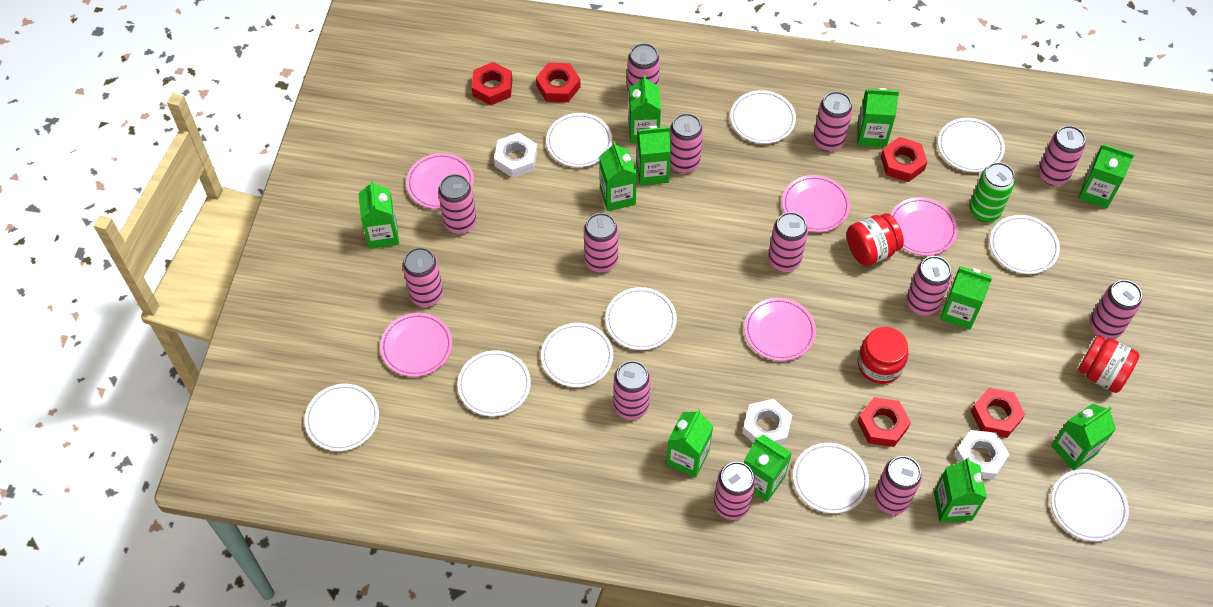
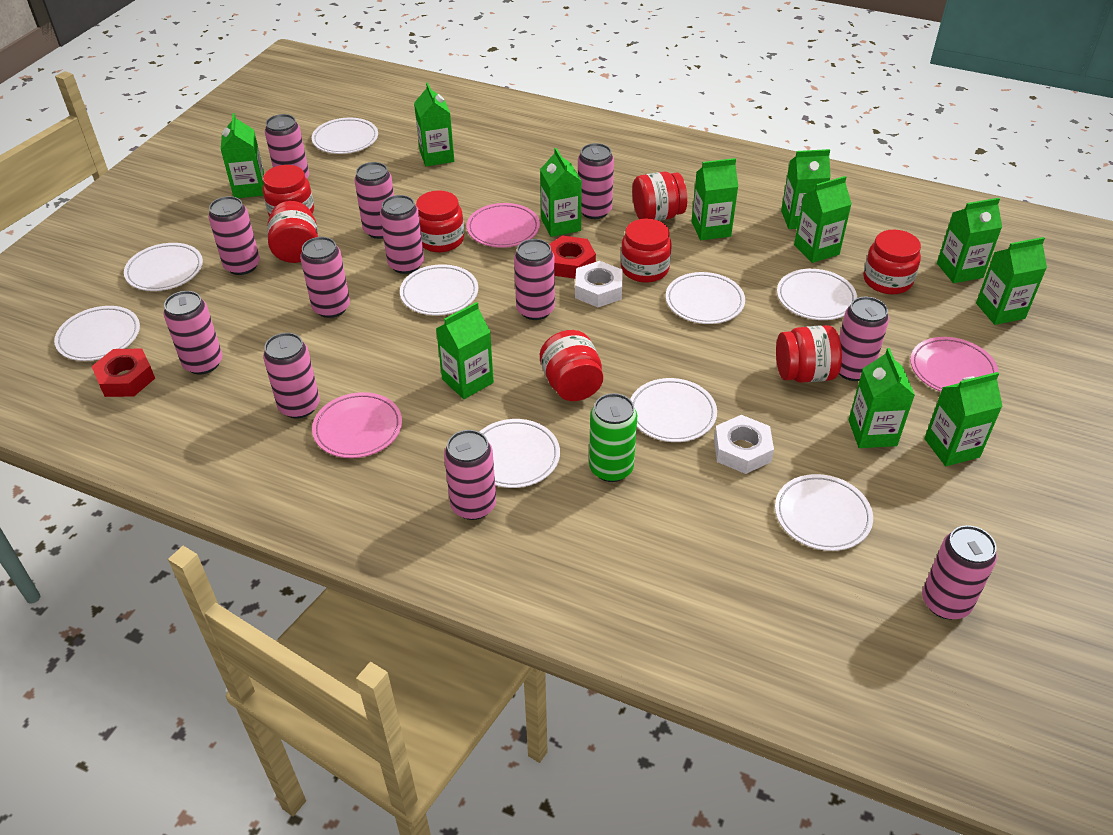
pink can: 13 -> 12
pink plate: 5 -> 3
red jar: 3 -> 8
red nut: 5 -> 2
white nut: 3 -> 2
white plate: 10 -> 9

